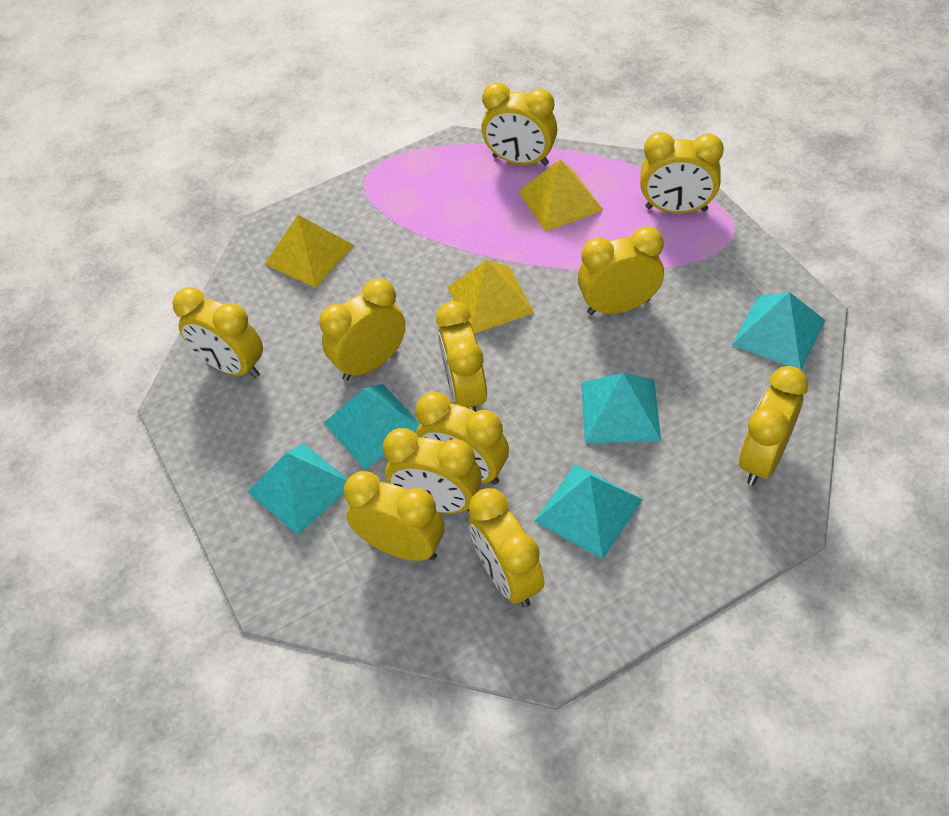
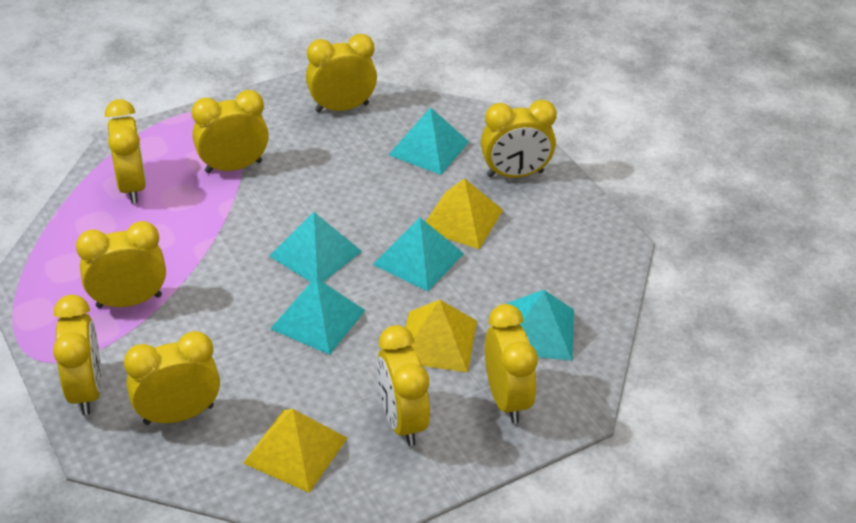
yellow clock: 11 -> 9

